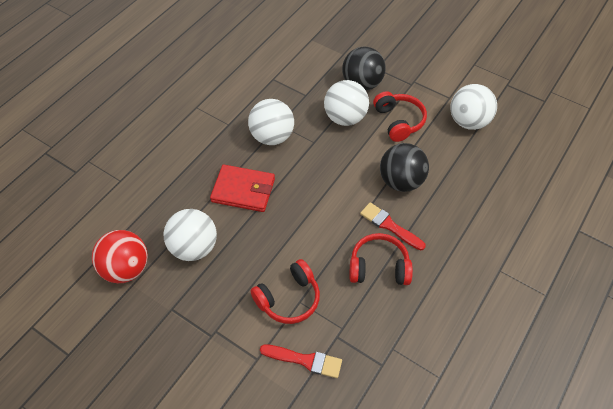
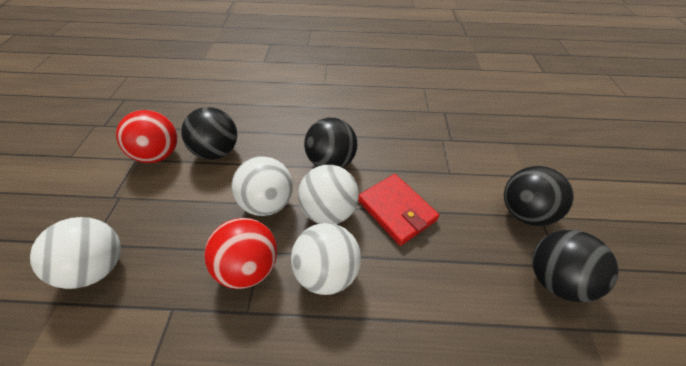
black ball: 2 -> 4
red ball: 1 -> 2
red brush: 2 -> 0
red headphones: 3 -> 0

